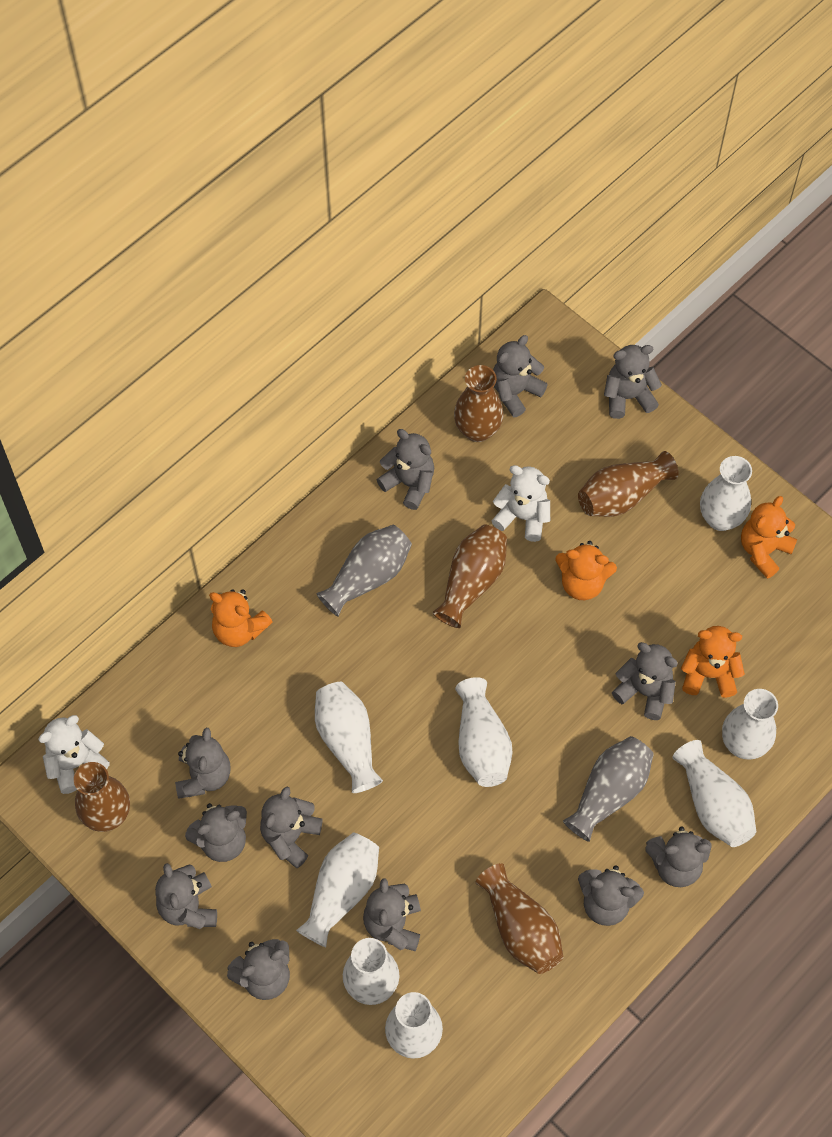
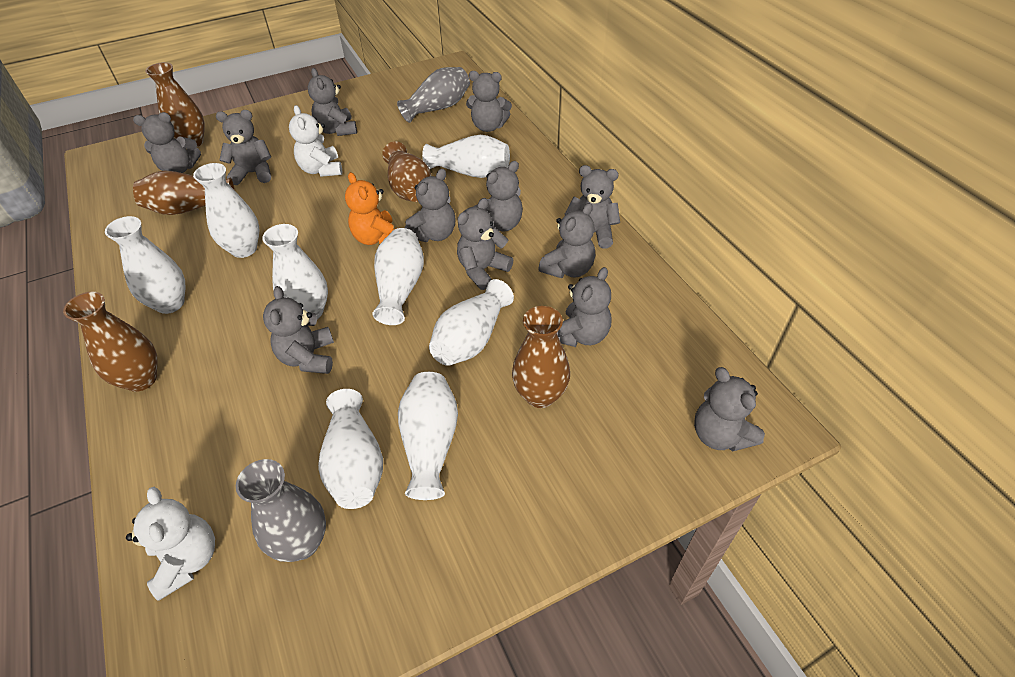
orange teddy bear: 4 -> 1

